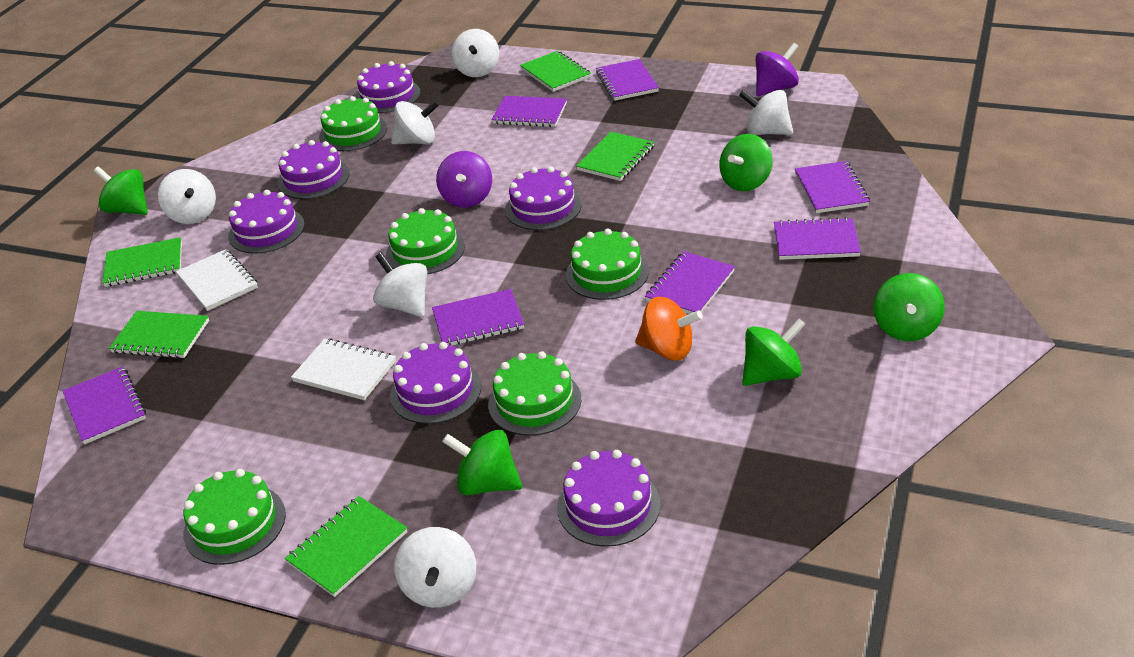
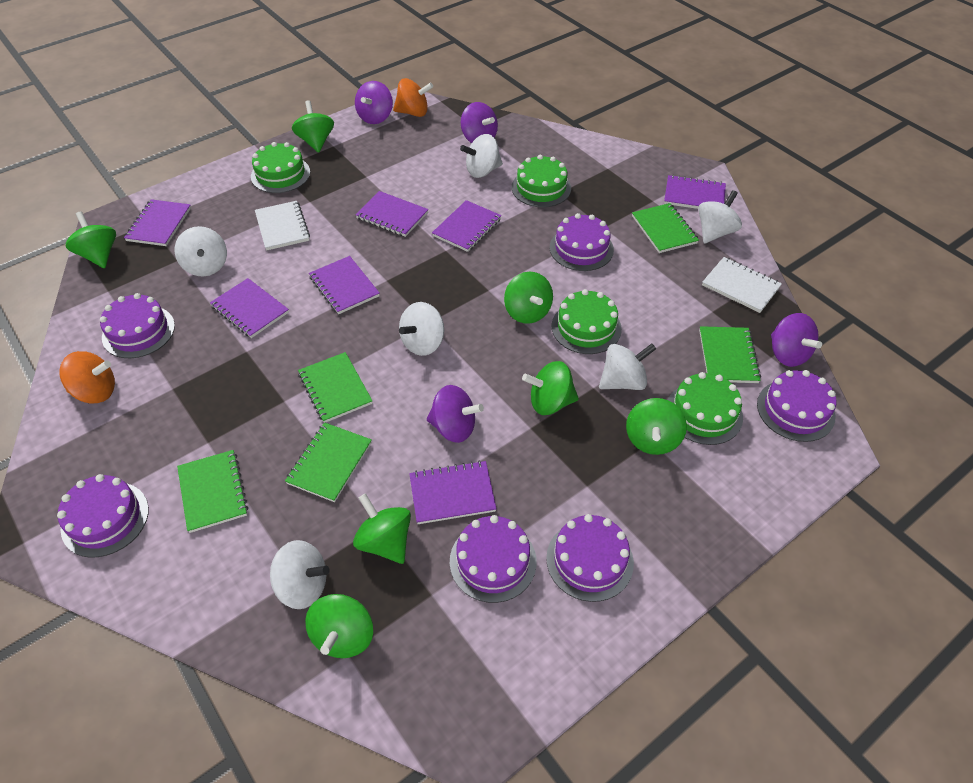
green cake: 5 -> 4
green spinning top: 5 -> 7
orange spinning top: 1 -> 2
purple spinning top: 2 -> 4

